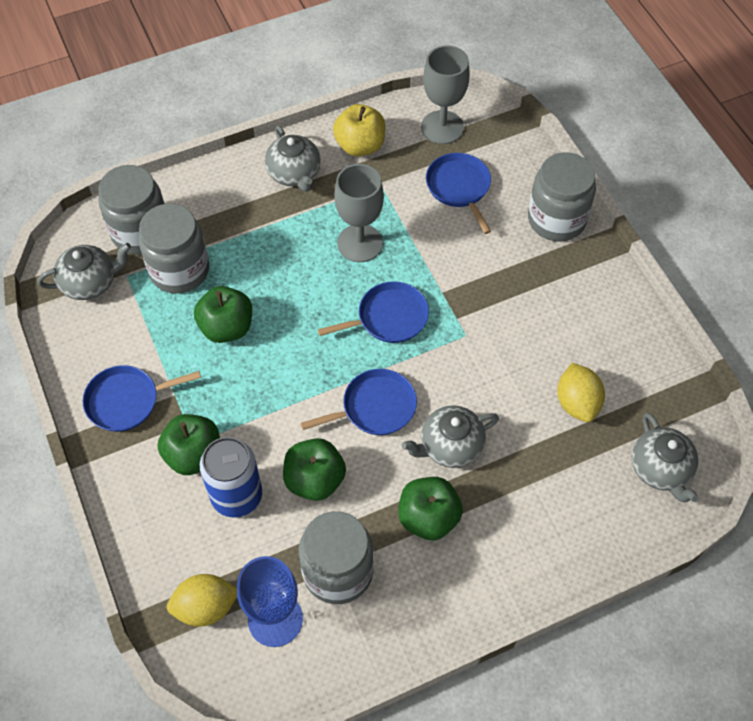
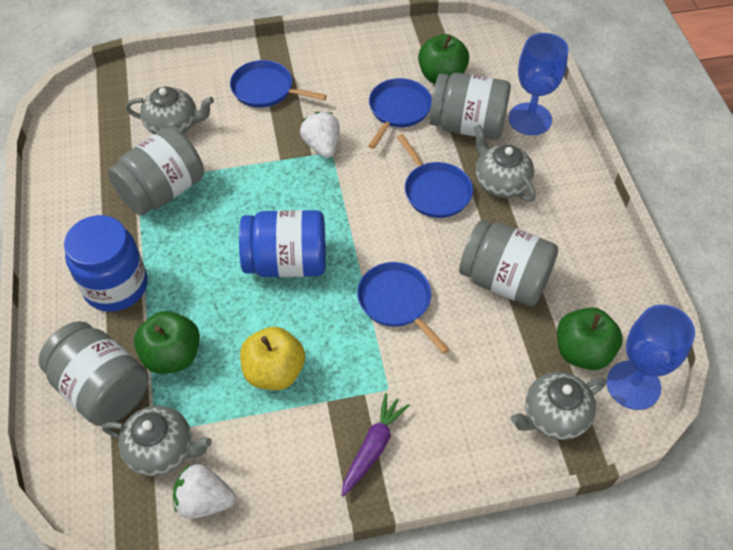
blue can: 1 -> 0
blue goblet: 1 -> 2
blue jar: 0 -> 2
green apple: 4 -> 3
grey goblet: 2 -> 0
purple carrot: 0 -> 1
white strawberry: 0 -> 2
yellow lemon: 2 -> 0

